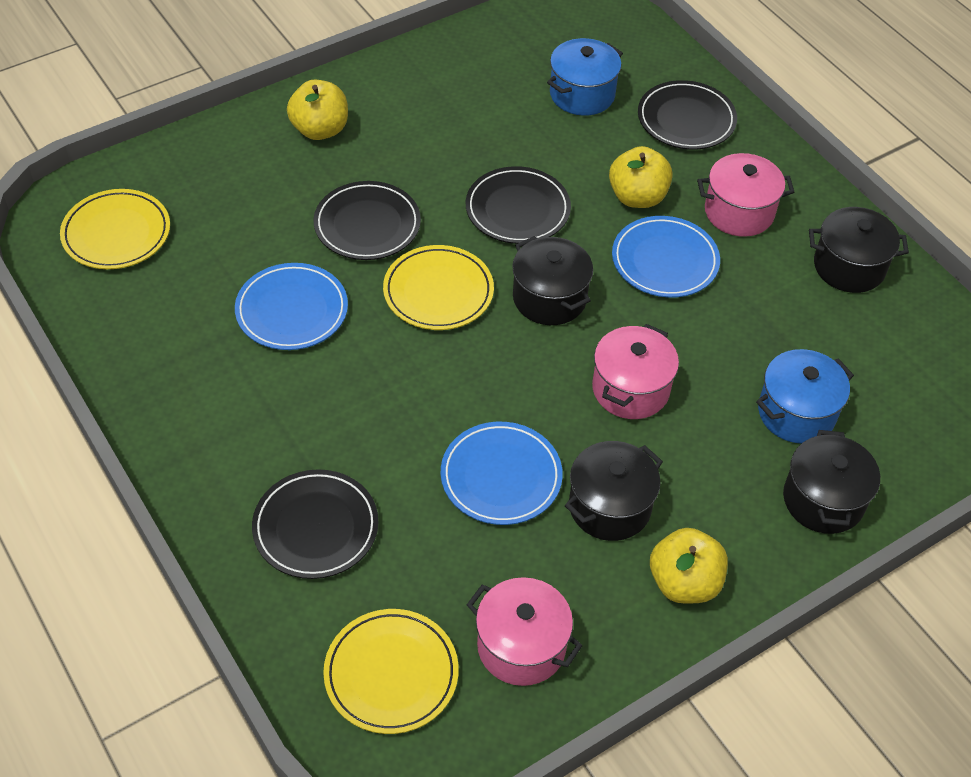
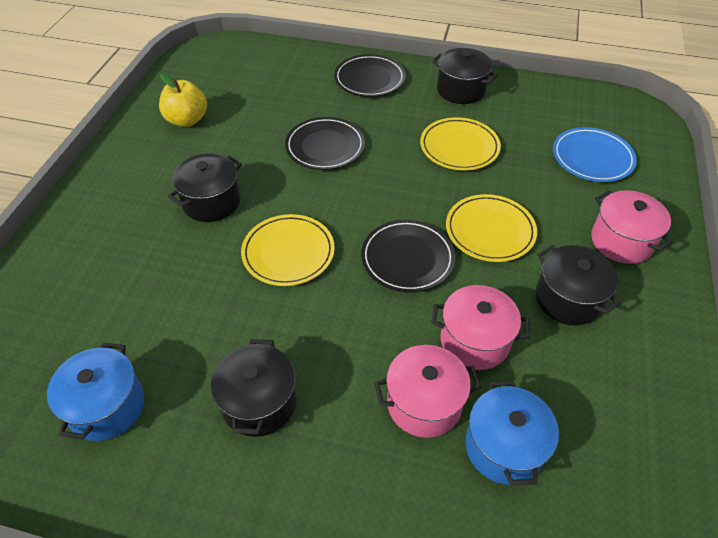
black plate: 4 -> 3
blue plate: 3 -> 1
yellow apple: 3 -> 1

